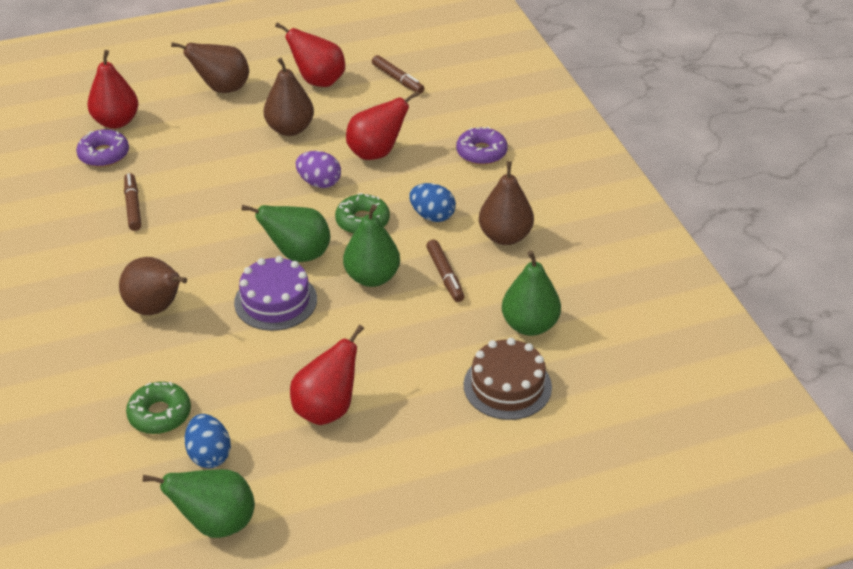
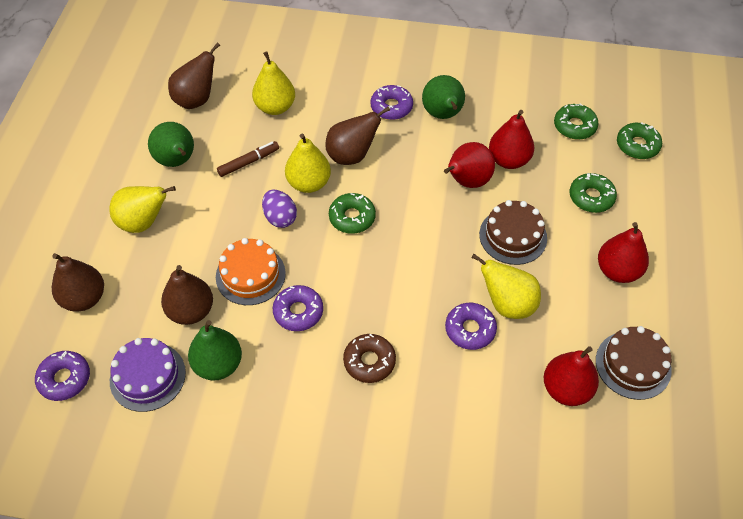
blue egg: 2 -> 0
brown cake: 1 -> 2
brown donut: 0 -> 1
brown marker: 3 -> 1
green donut: 2 -> 4
green pear: 4 -> 3
orange cake: 0 -> 1
purple donut: 2 -> 4
yellow pear: 0 -> 4

